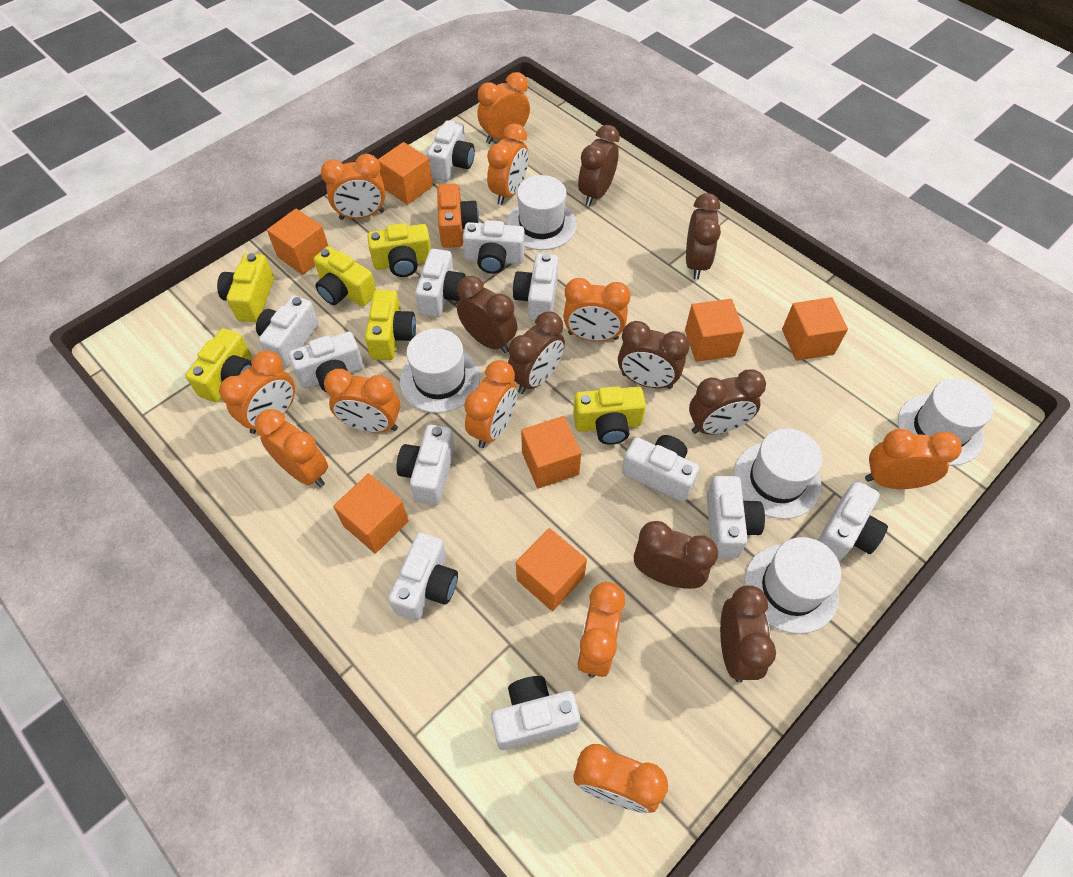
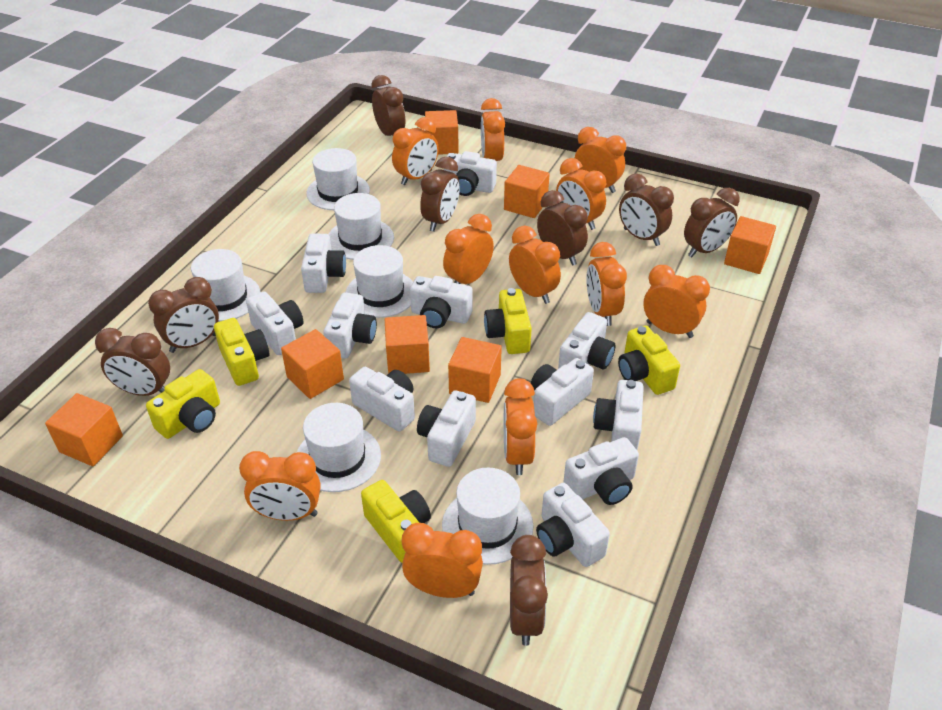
orange camera: 1 -> 0
white hat: 5 -> 6
yellow camera: 6 -> 5

